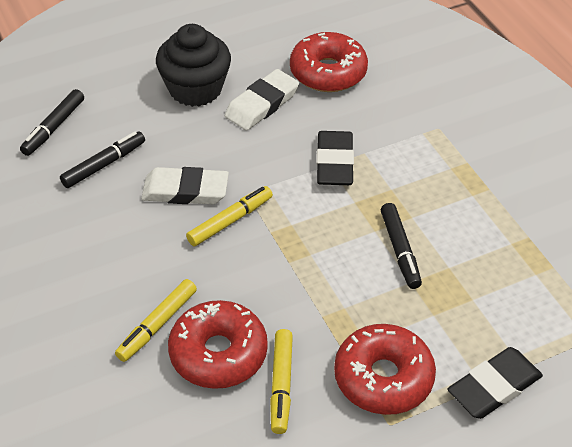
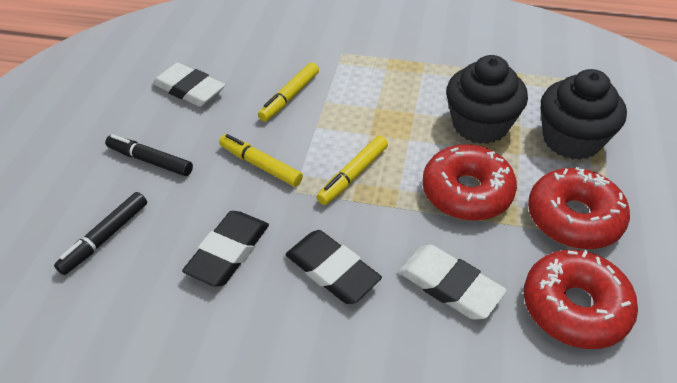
black cupcake: 1 -> 2
black marker: 3 -> 2

